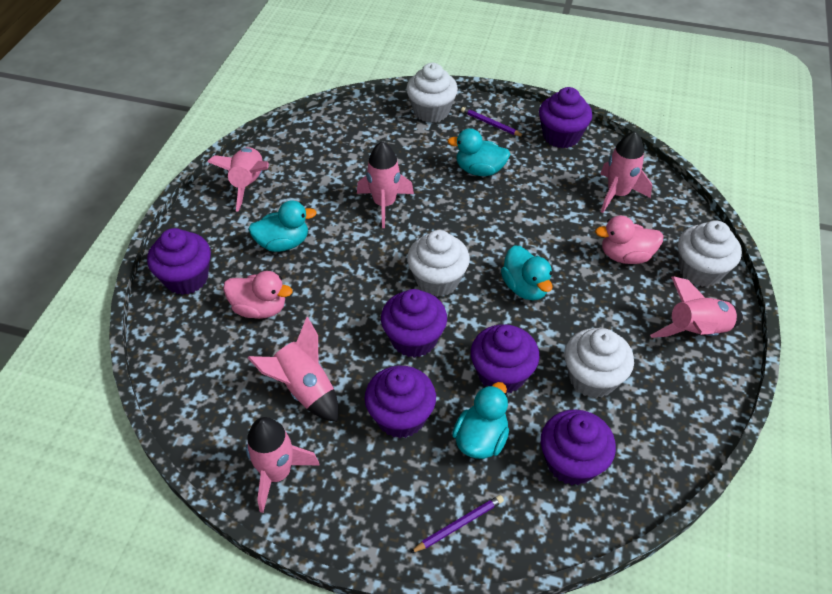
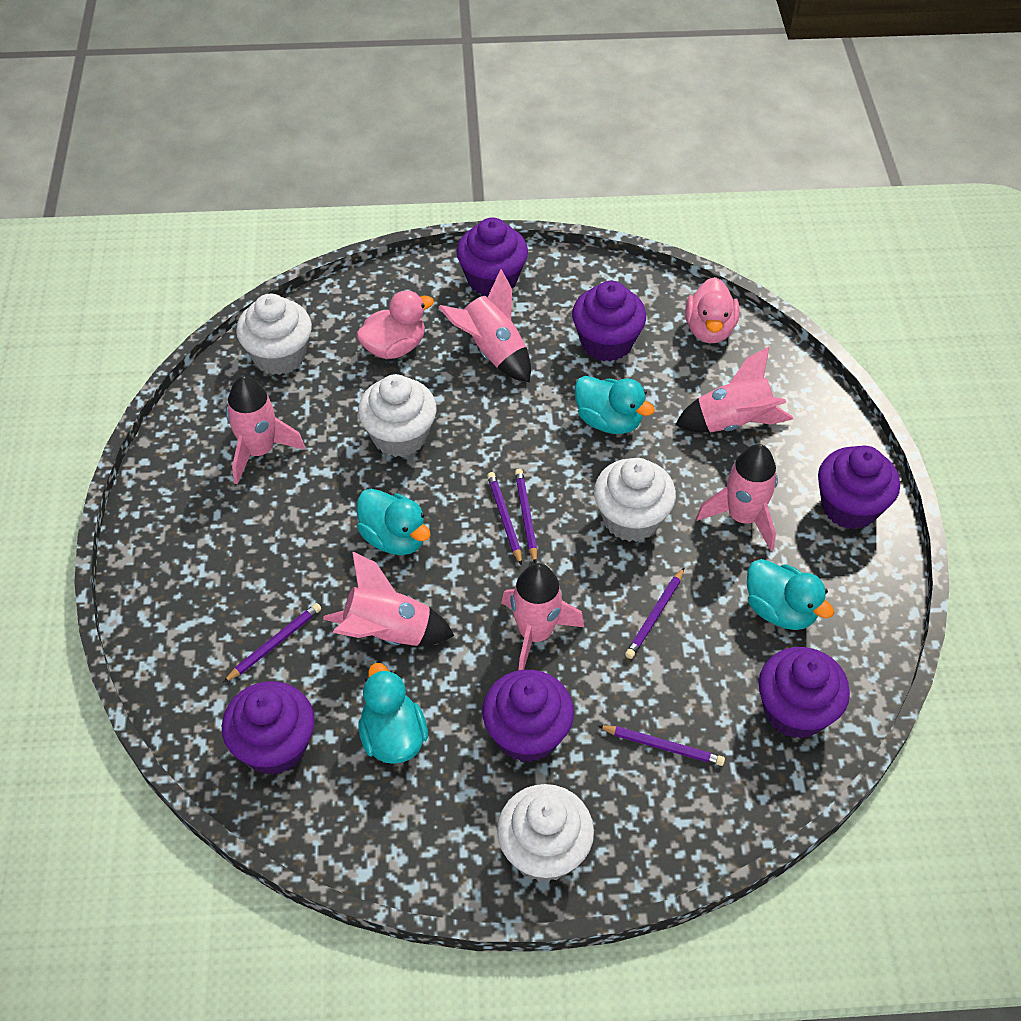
purple pencil: 2 -> 5

